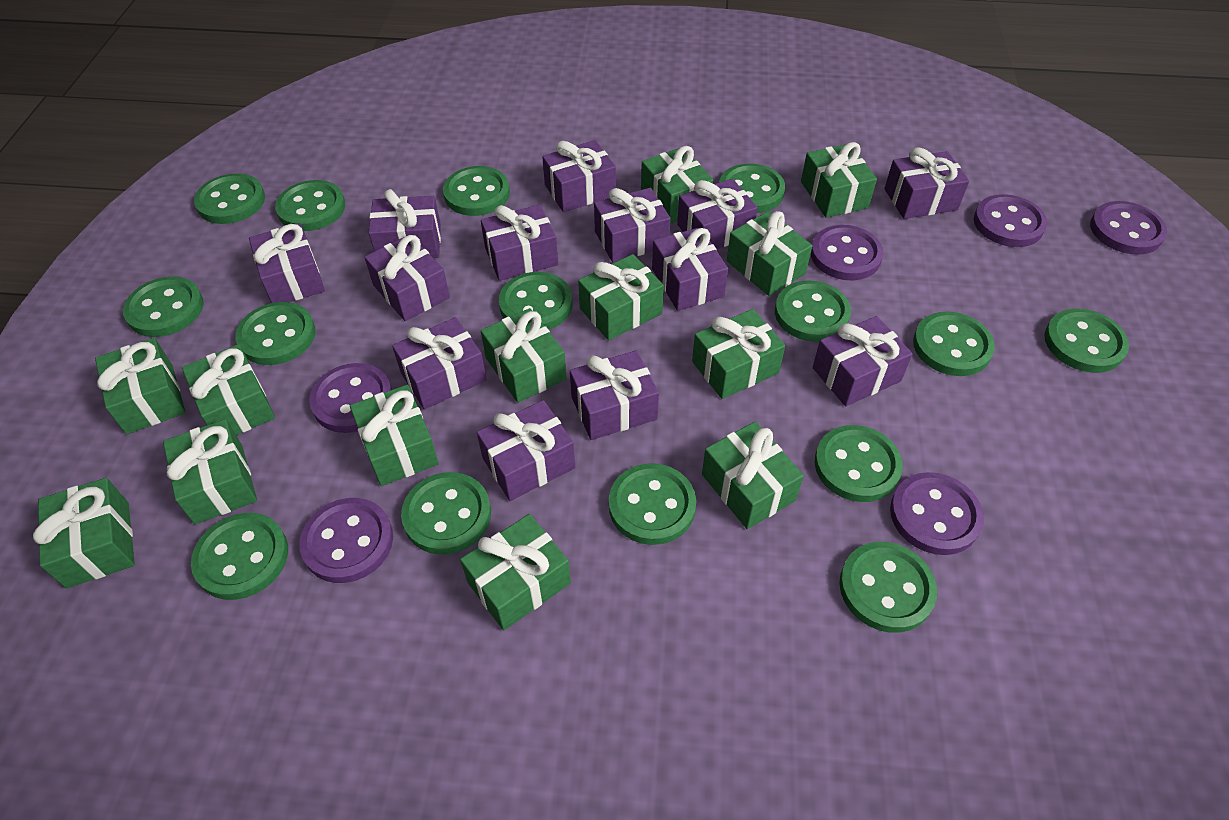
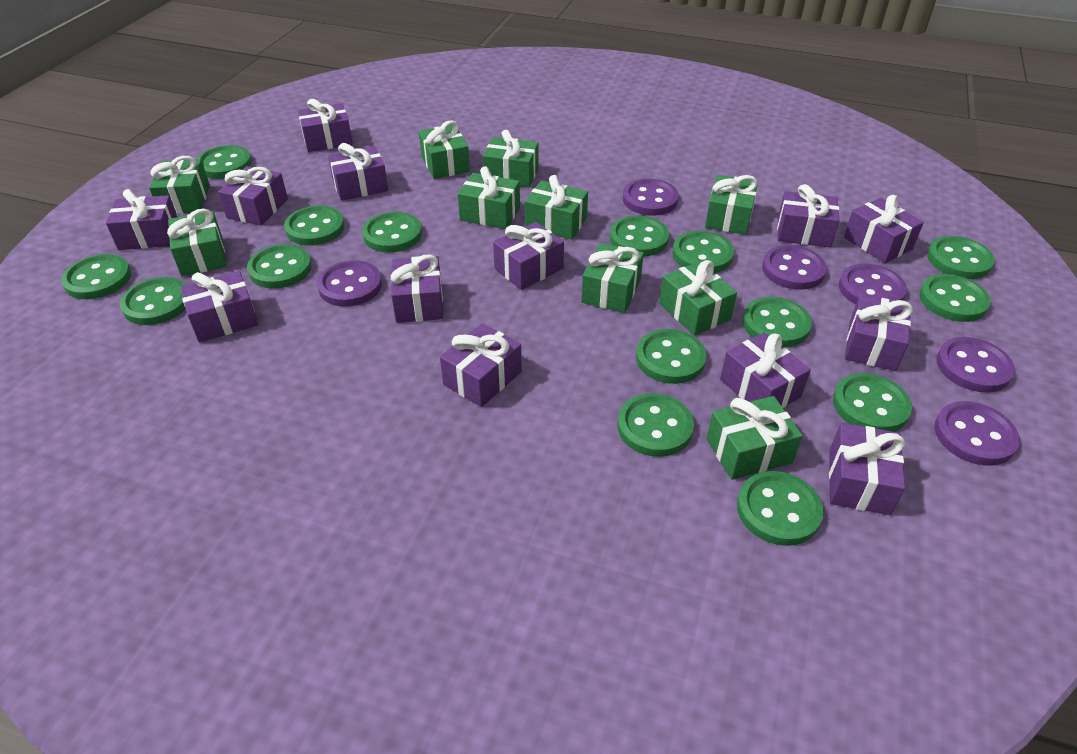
green gift: 13 -> 10

